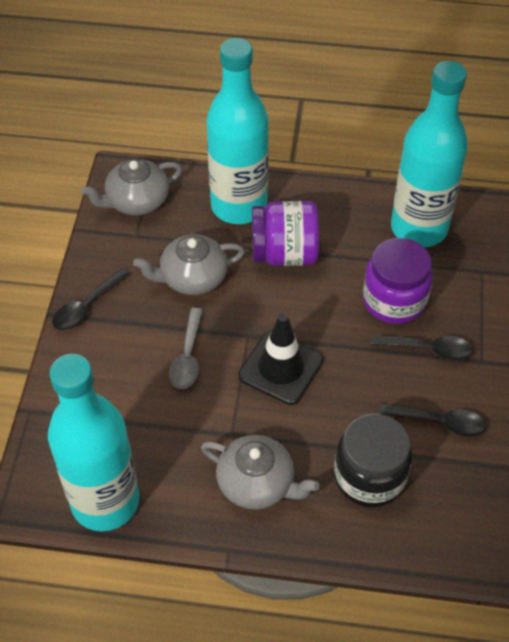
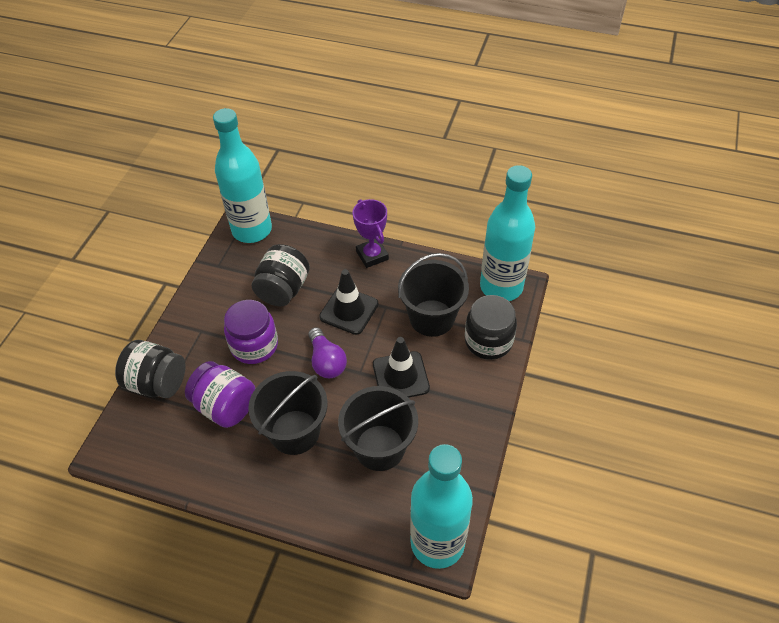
black bucket: 0 -> 3
black jar: 1 -> 3
black spoon: 3 -> 0
black traffic cone: 1 -> 2
grey spoon: 1 -> 0
grey teapot: 3 -> 0
purple light bulb: 0 -> 1
purple trophy: 0 -> 1

